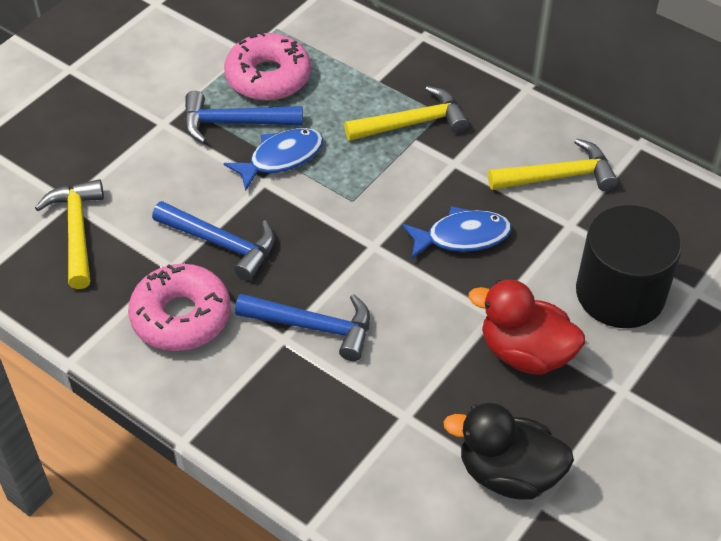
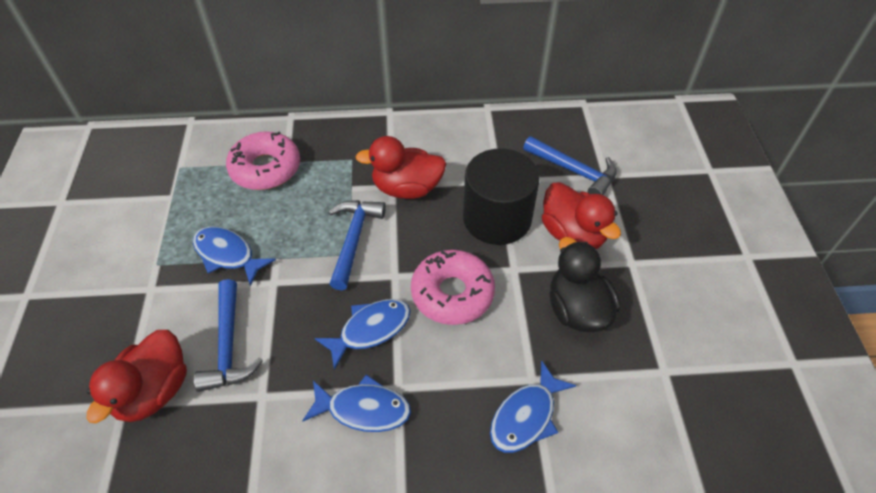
blue fish: 2 -> 4
red duck: 1 -> 3
yellow hammer: 3 -> 0

